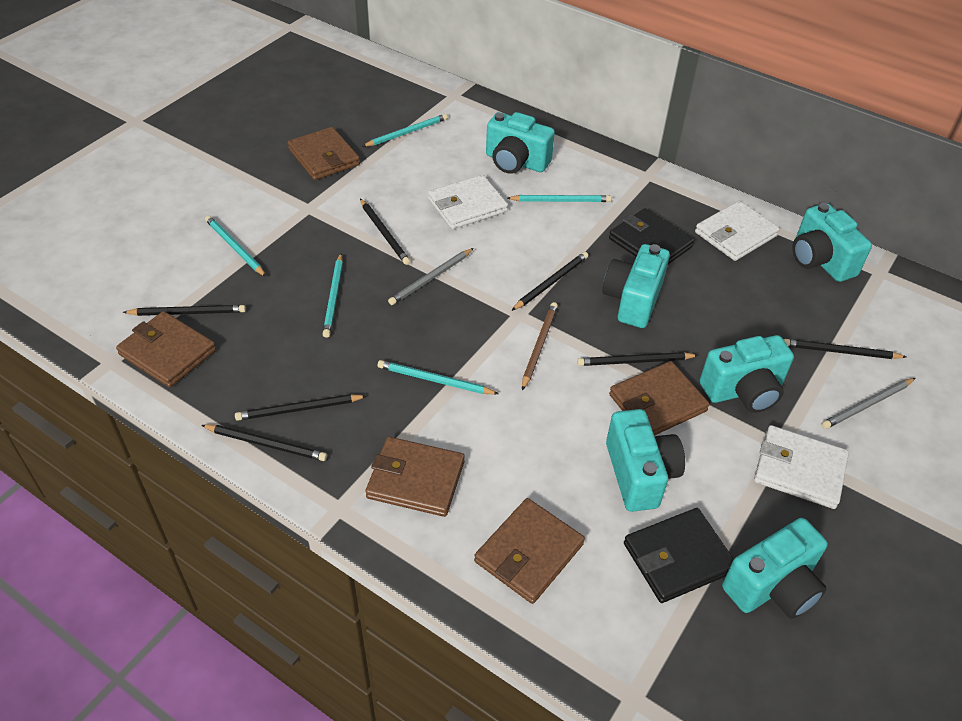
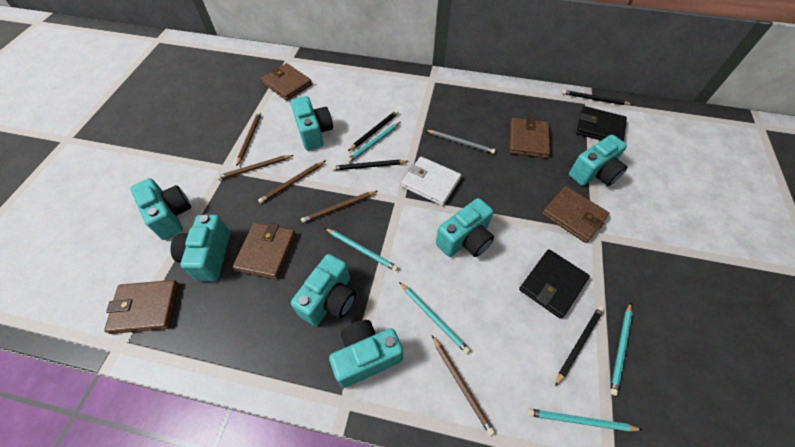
black pencil: 7 -> 4
brown pencil: 1 -> 5
grey pencil: 2 -> 1
turquoise camera: 6 -> 7
white wallet: 3 -> 1

